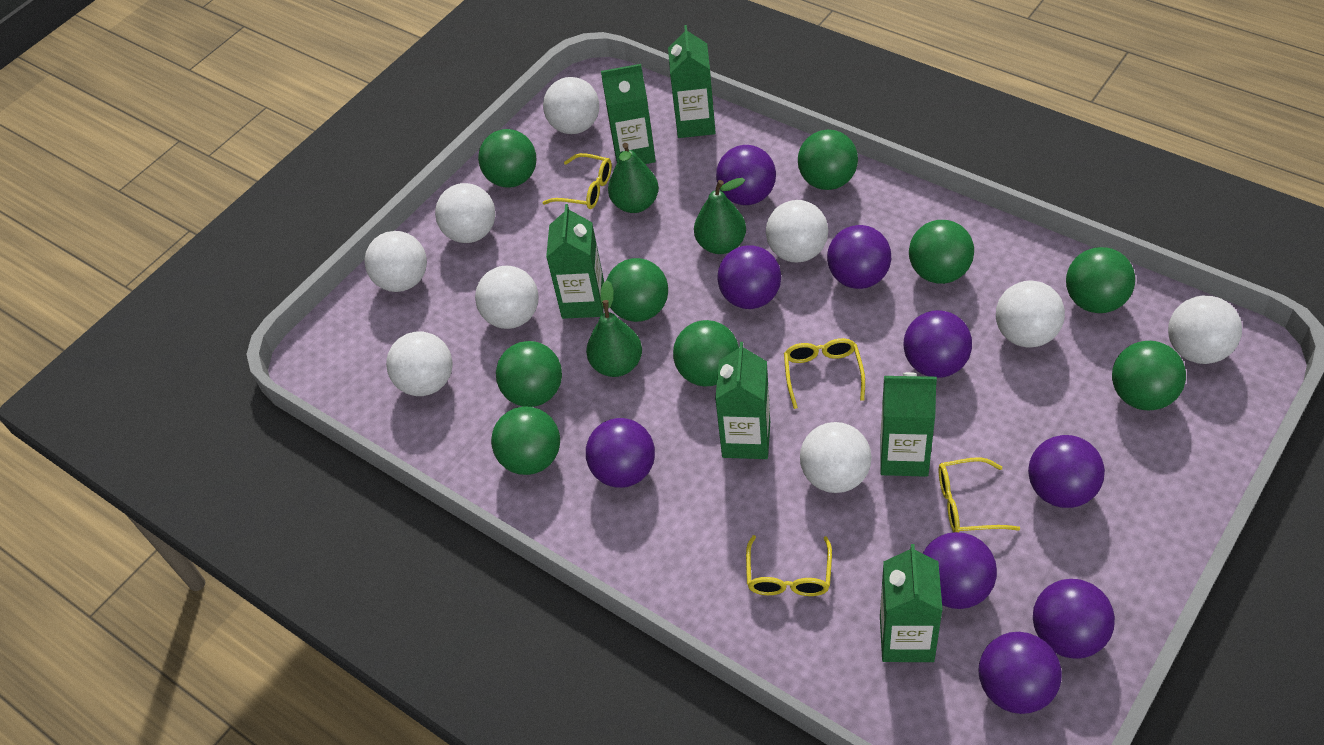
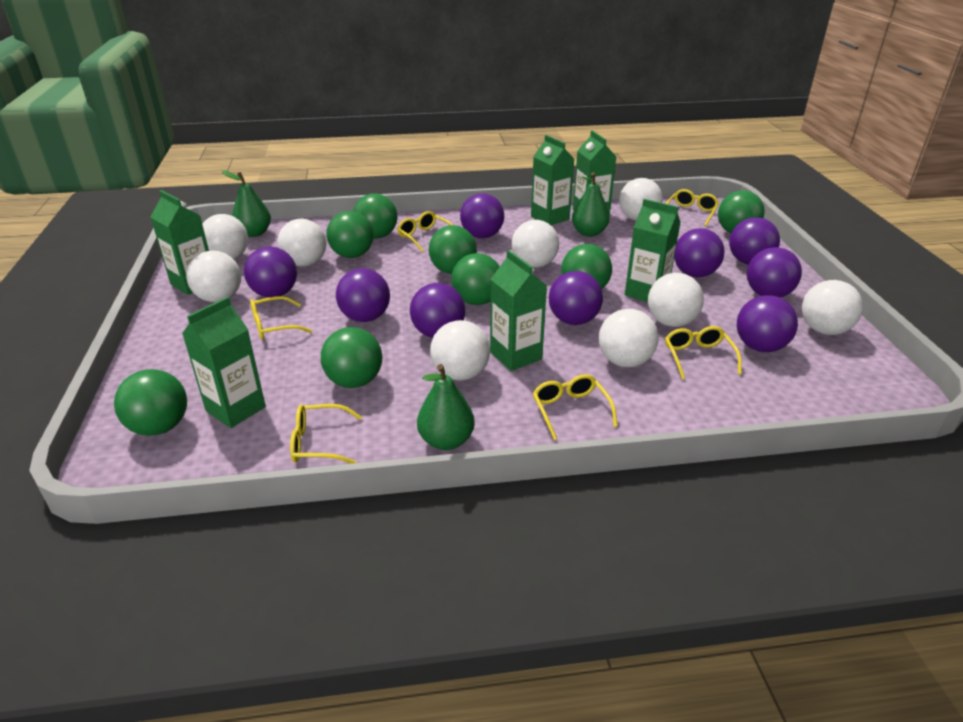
green ball: 9 -> 8
yellow glasses: 4 -> 6

